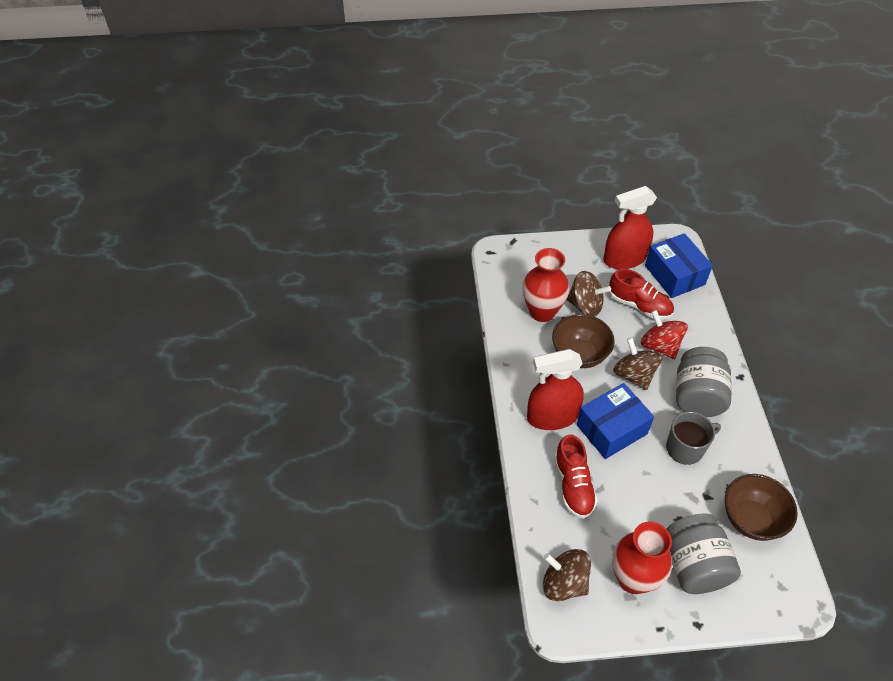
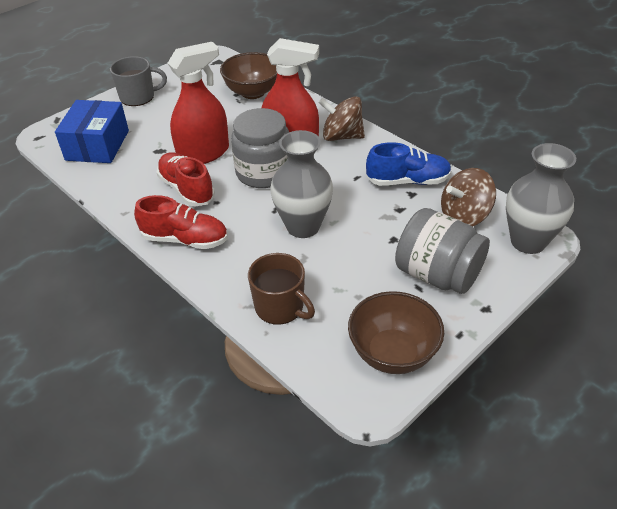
blue box: 2 -> 1
blue shoe: 0 -> 1
brown mug: 0 -> 1
brown spinning top: 3 -> 2
grey vase: 0 -> 2
red spinning top: 1 -> 0
red vase: 2 -> 0

